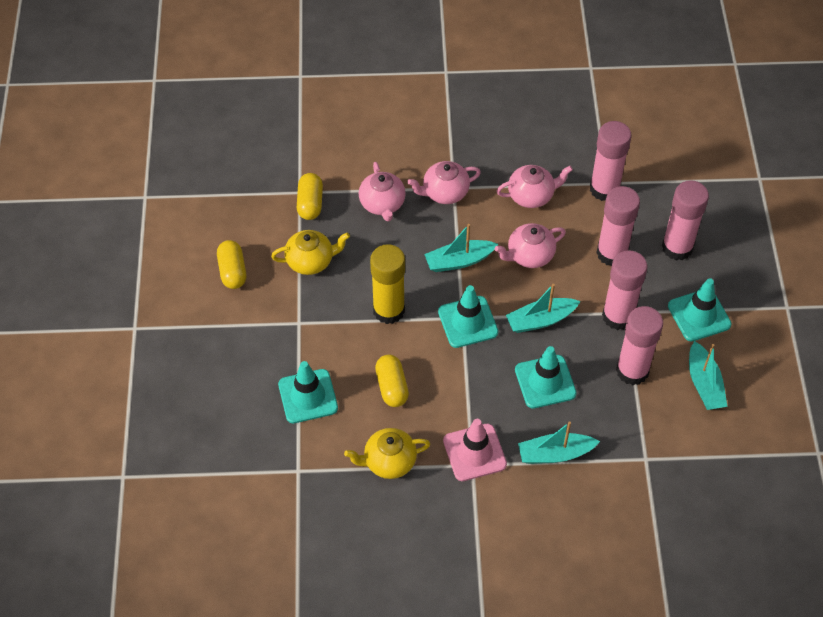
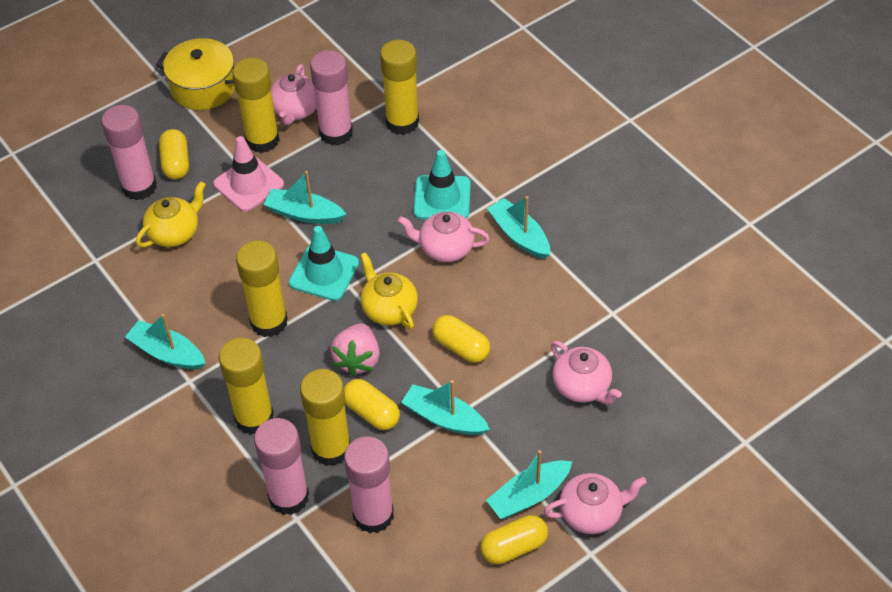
pink glue stick: 5 -> 4
pink strawberry: 0 -> 1
turquoise boat: 4 -> 5
turquoise traffic cone: 4 -> 2
yellow capsule: 3 -> 4
yellow glue stick: 1 -> 5
yellow pot: 0 -> 1

